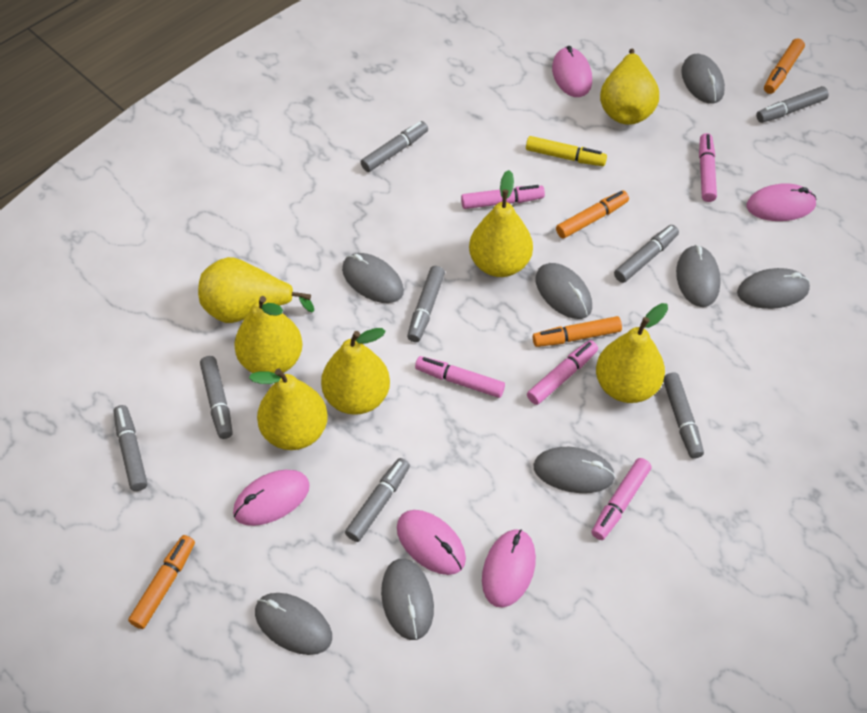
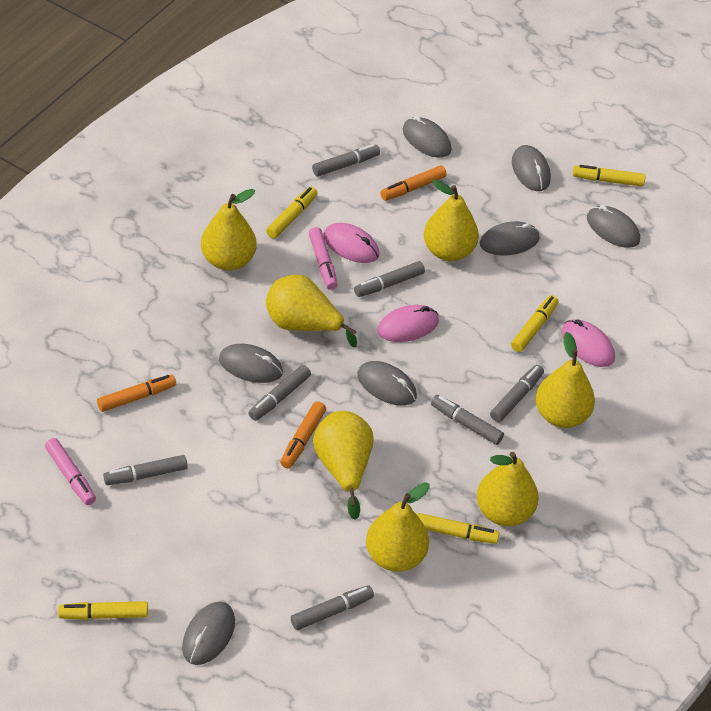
grey marker: 8 -> 7
grey mouse: 8 -> 7
orange marker: 4 -> 3
pink marker: 5 -> 2
pink mouse: 5 -> 3
yellow marker: 1 -> 5

